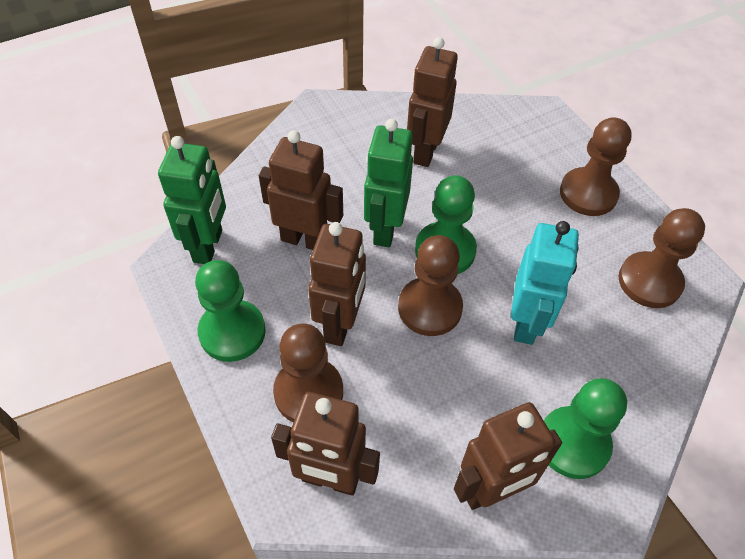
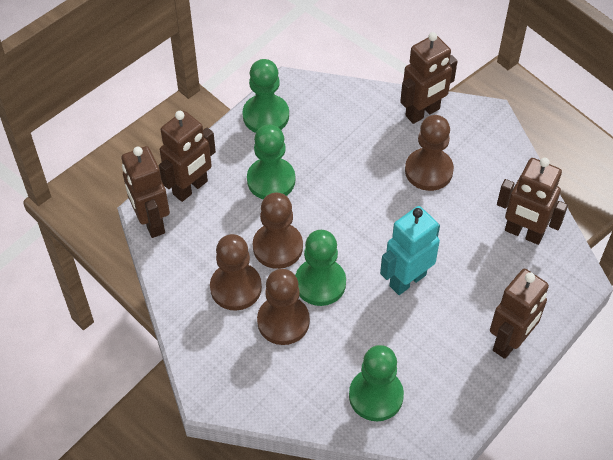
green pawn: 3 -> 4
green robot: 2 -> 0

